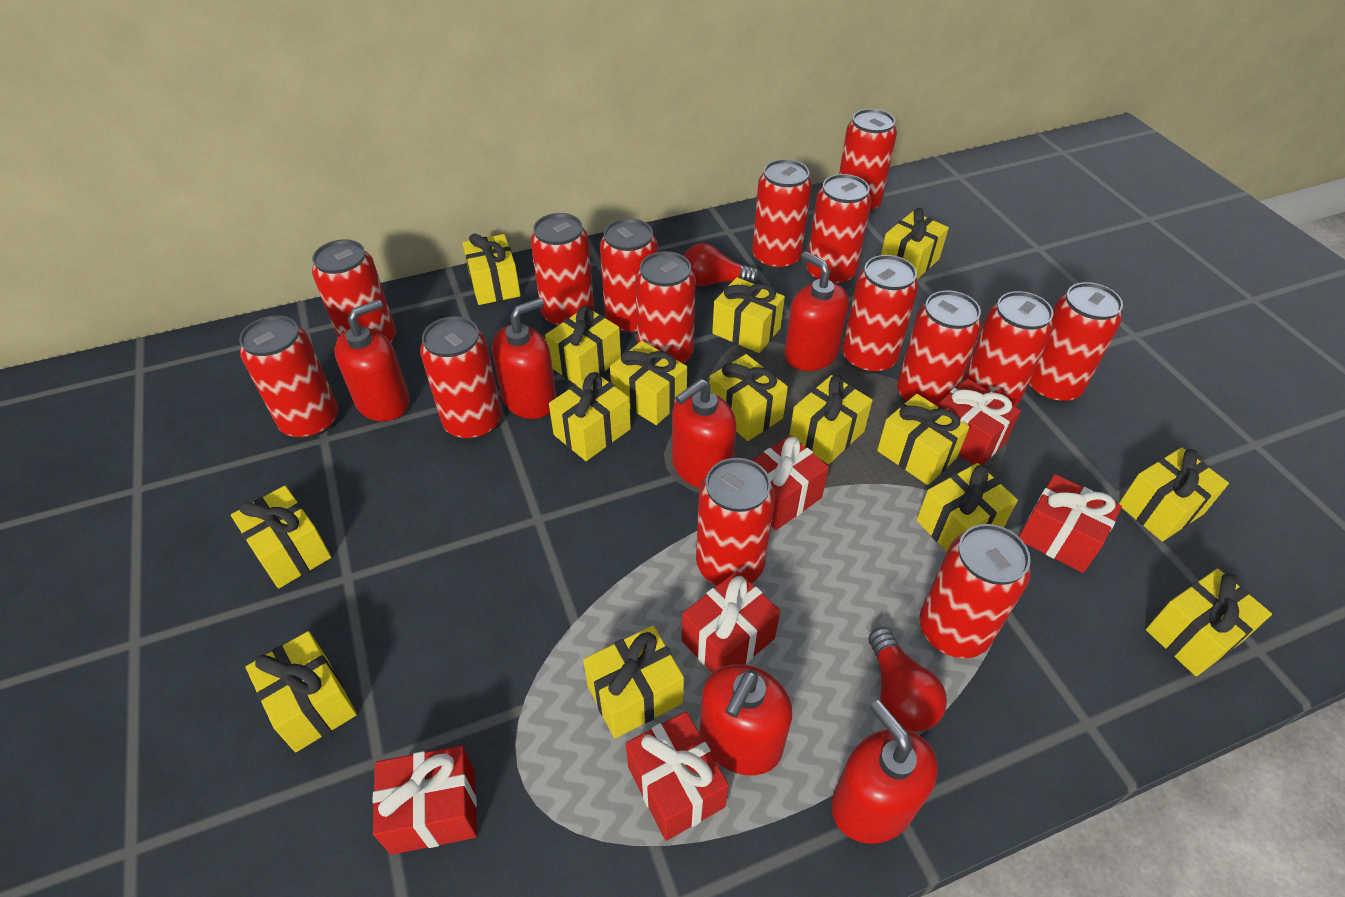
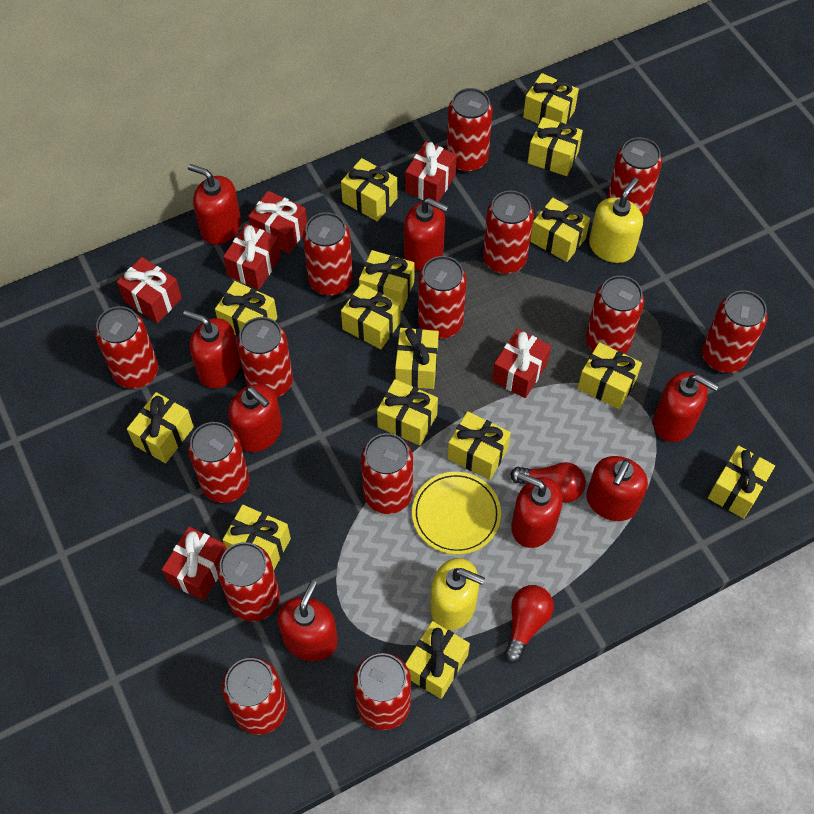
red can: 15 -> 14
red soap dispenser: 6 -> 8
yellow plate: 0 -> 1
yellow soap dispenser: 0 -> 2

